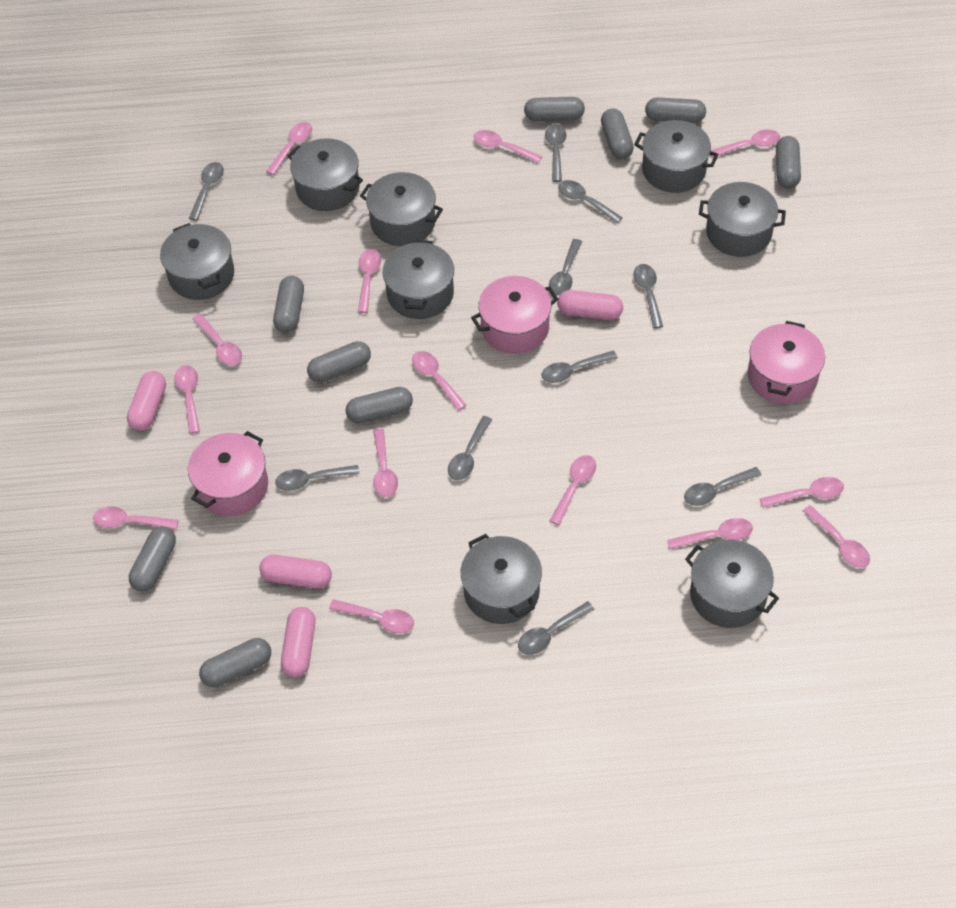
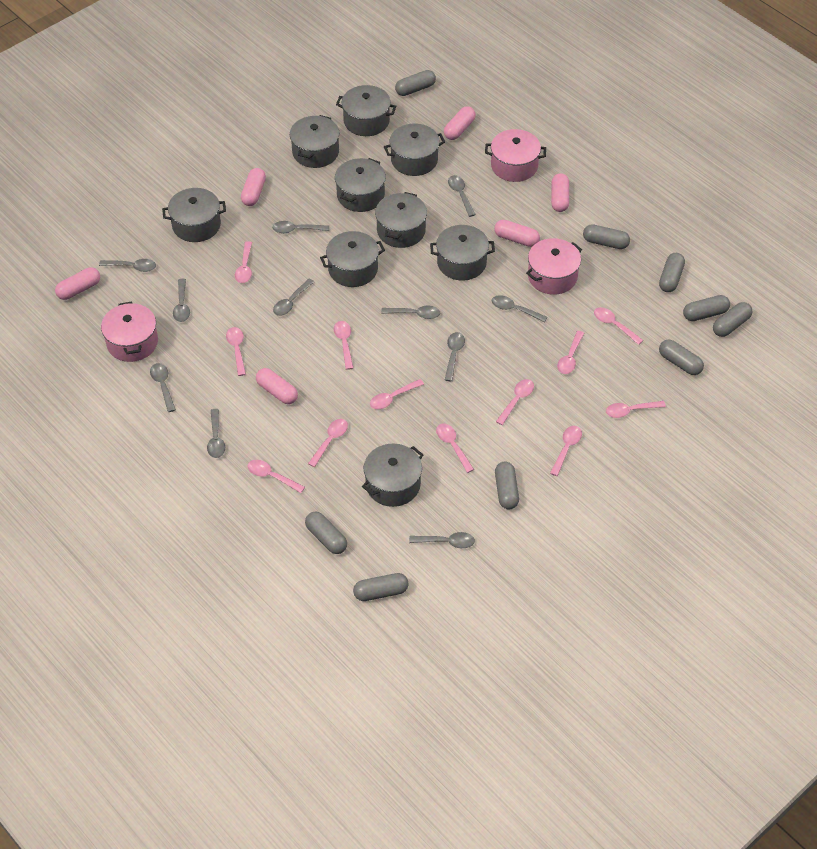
grey pot: 8 -> 9
grey spoon: 10 -> 11
pink capsule: 4 -> 6
pink spoon: 14 -> 12

